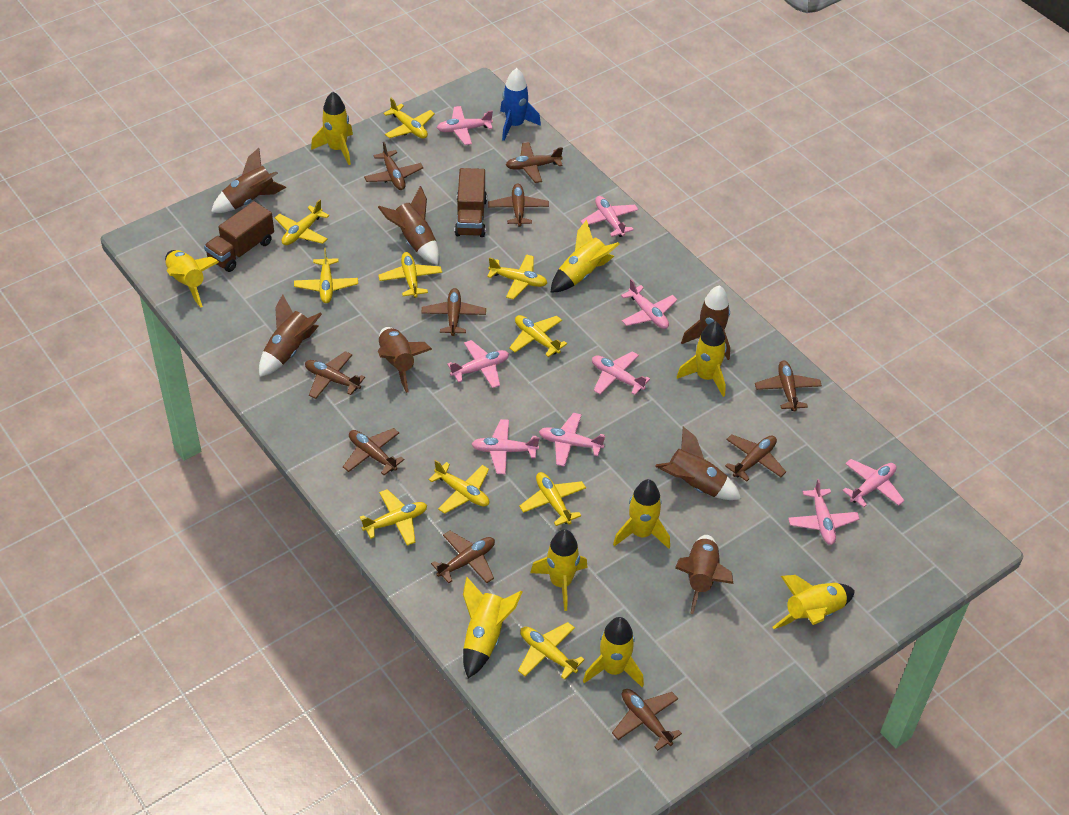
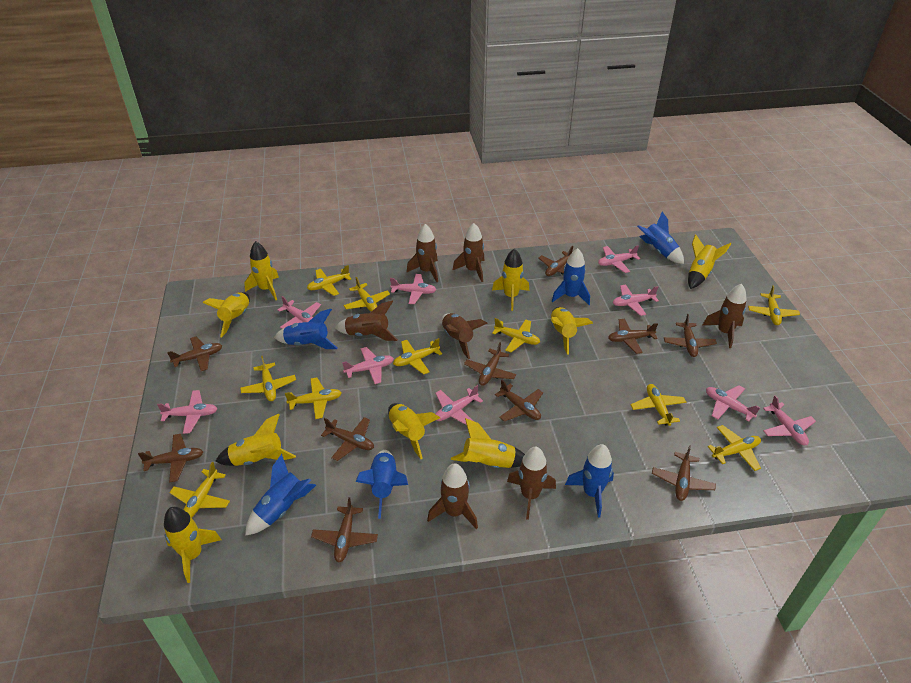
blue rocket: 1 -> 6
brown truck: 2 -> 0

